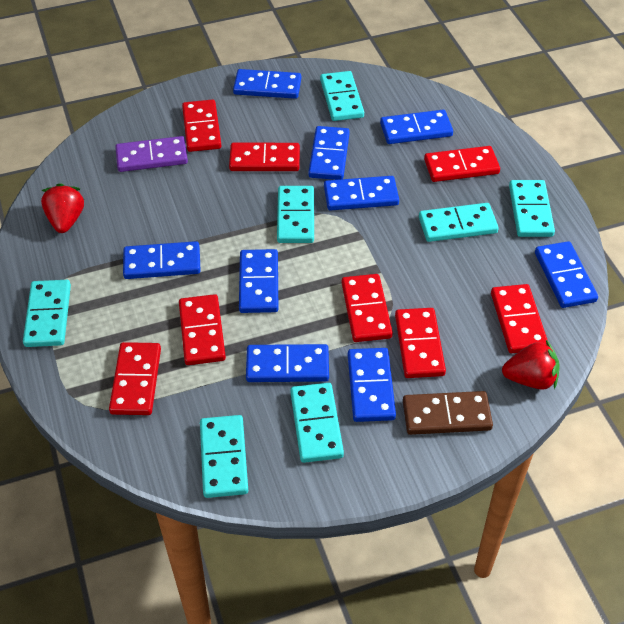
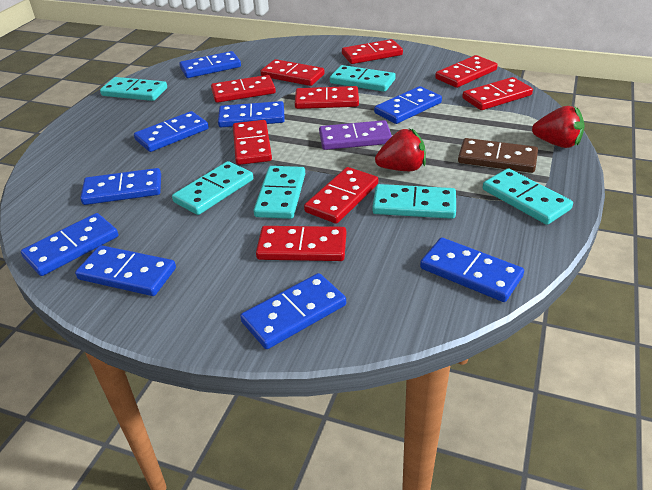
red domino: 8 -> 9
turquoise domino: 7 -> 6

